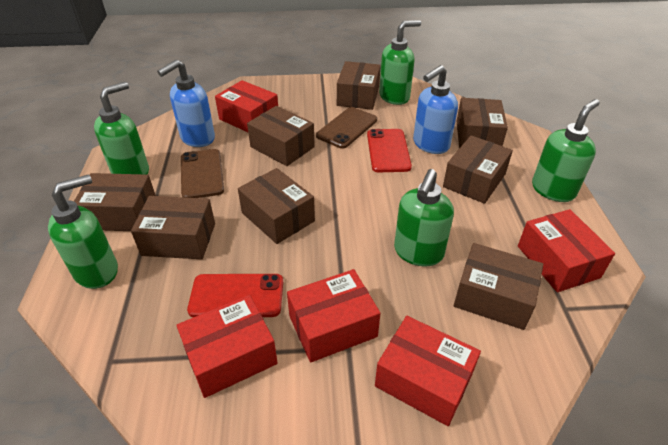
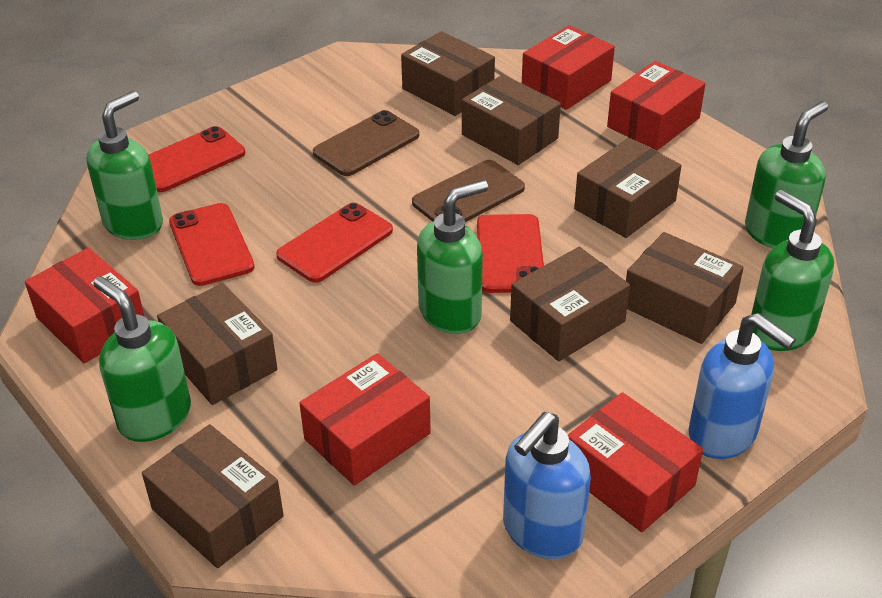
brown box: 8 -> 7
red phone: 2 -> 4

